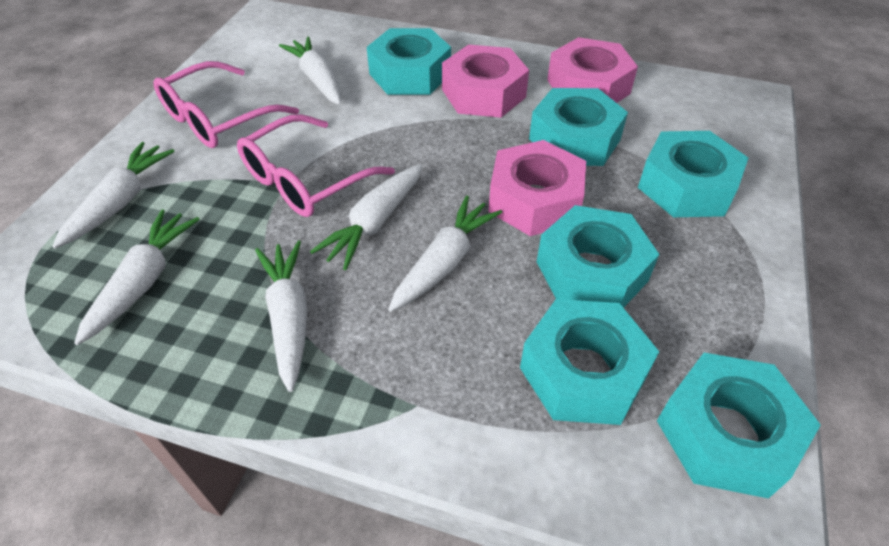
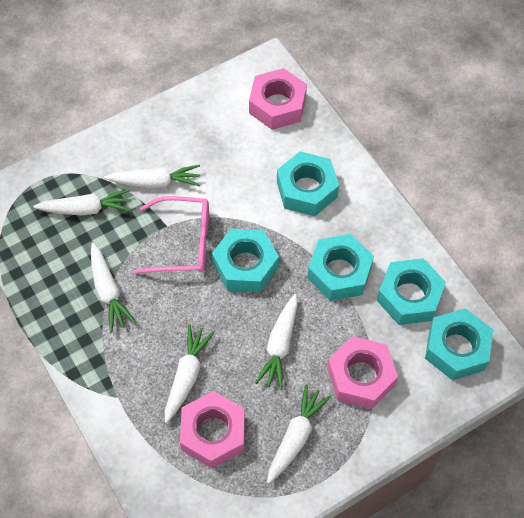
pink glasses: 2 -> 1
turquoise nut: 6 -> 5

